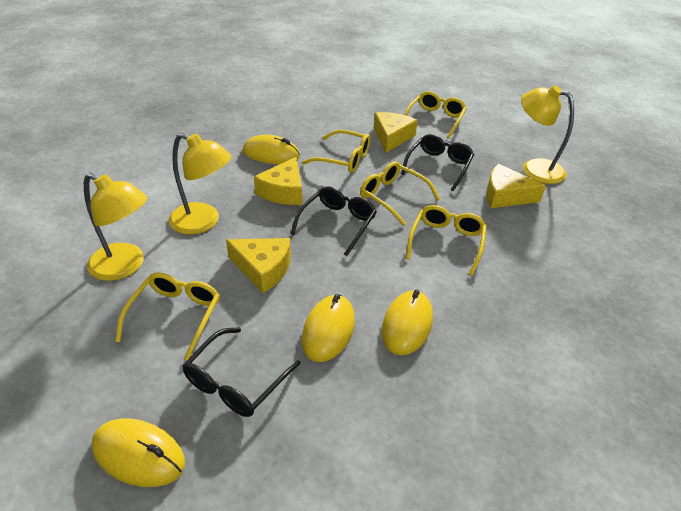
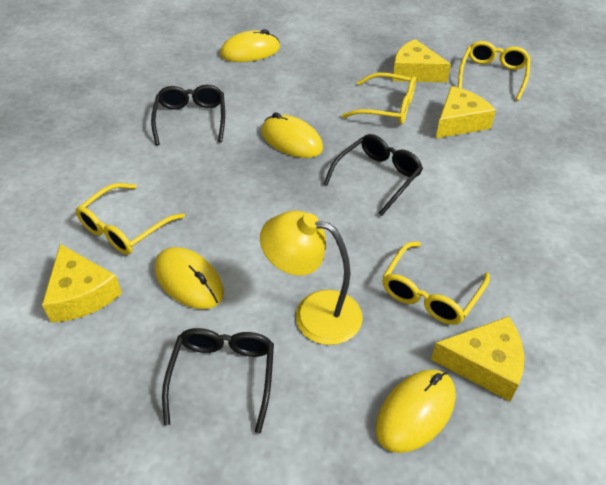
yellow glasses: 5 -> 4
yellow lamp: 3 -> 1

